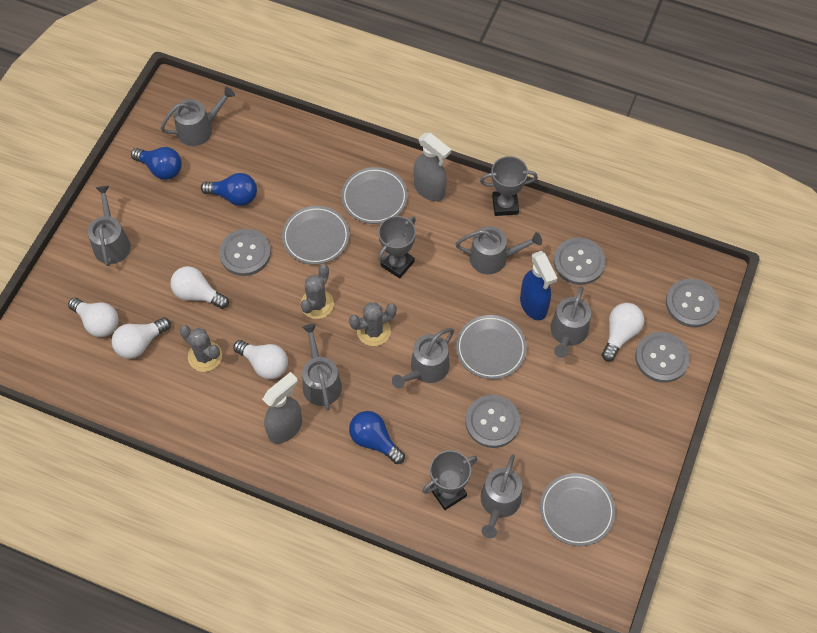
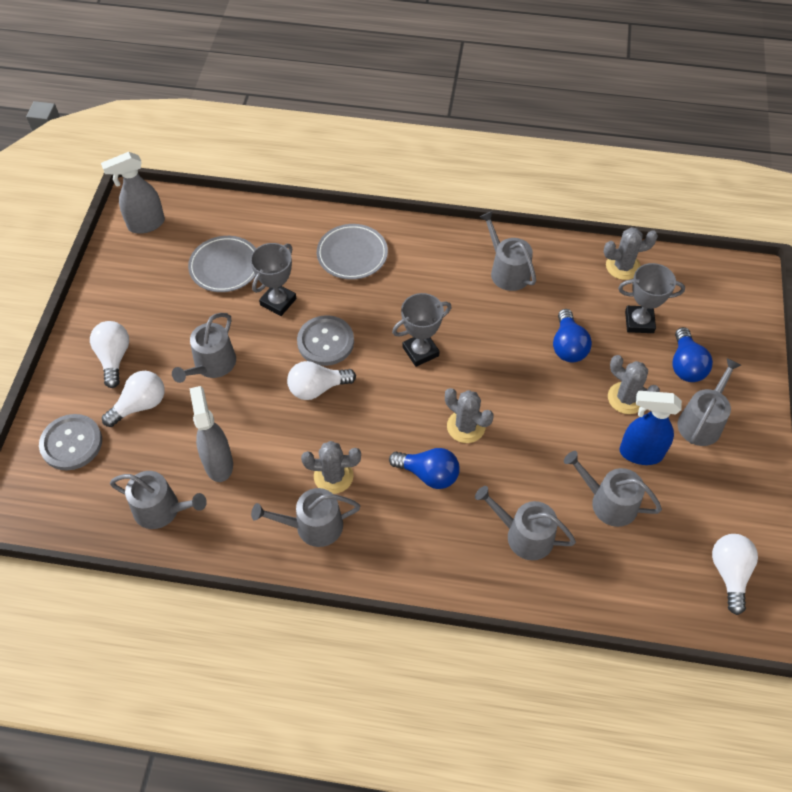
grey button: 5 -> 2
grey cactus: 3 -> 4
grey plate: 4 -> 2
white light bulb: 5 -> 4

